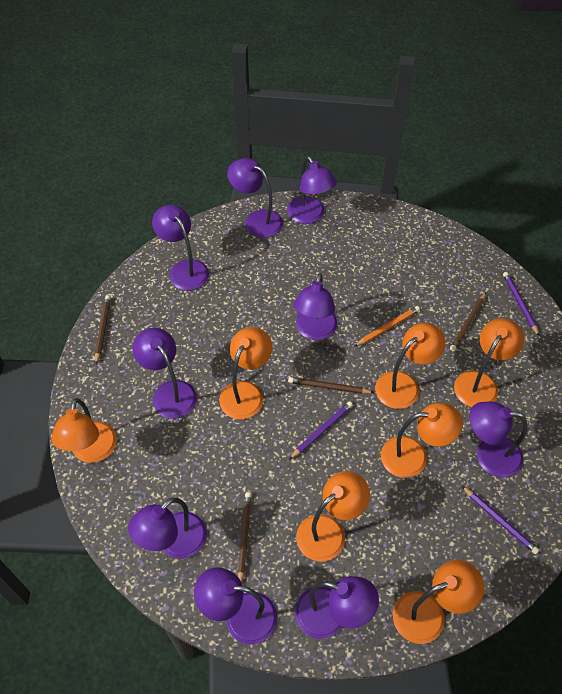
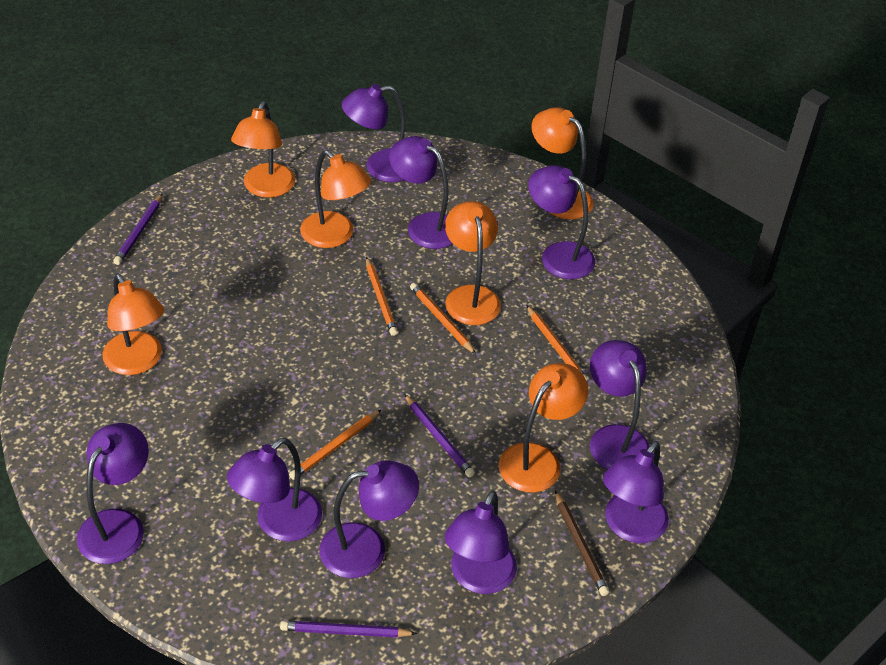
brown pencil: 4 -> 1
orange lamp: 7 -> 6
orange pencil: 1 -> 4

